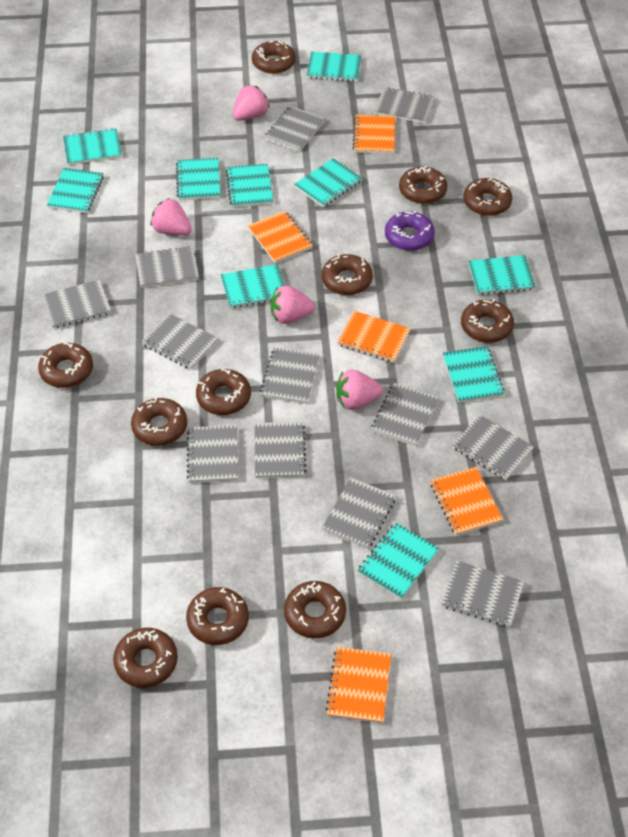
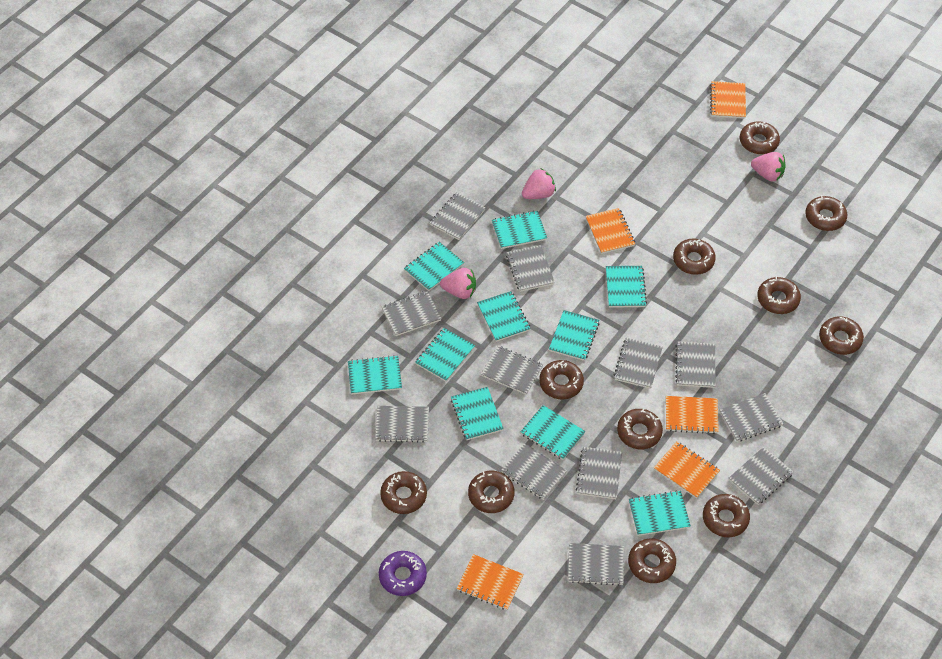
pink strawberry: 4 -> 3

